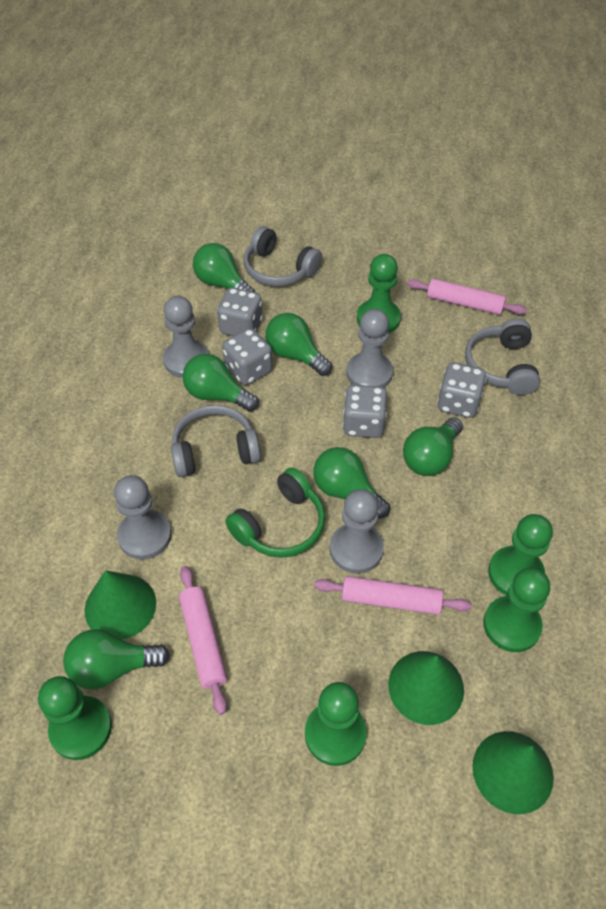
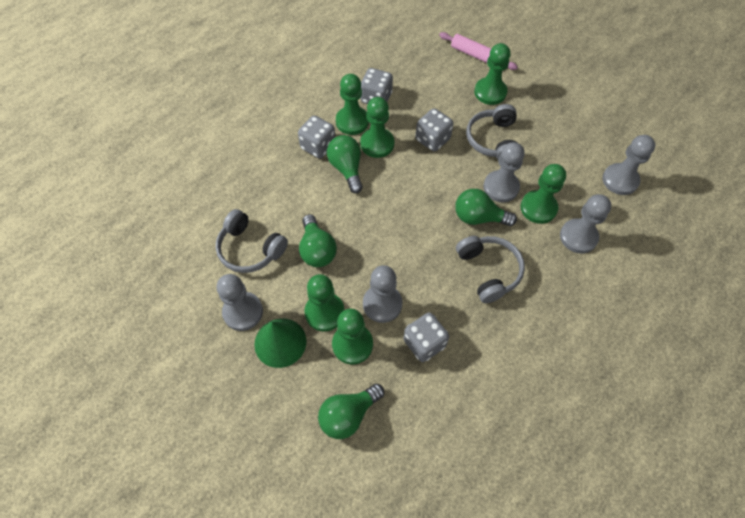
green cone: 3 -> 1
green headphones: 1 -> 0
green light bulb: 6 -> 4
green pawn: 5 -> 6
grey pawn: 4 -> 5
pink rolling pin: 3 -> 1

